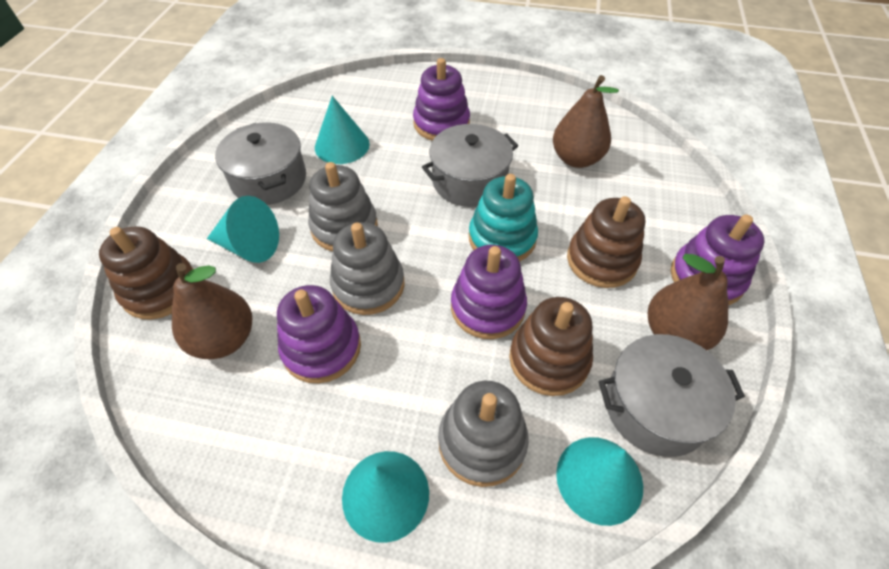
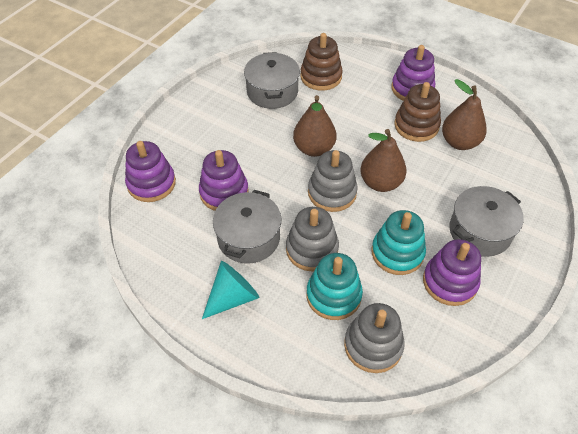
brown stacking toy: 3 -> 2
turquoise cone: 4 -> 1
turquoise stacking toy: 1 -> 2

